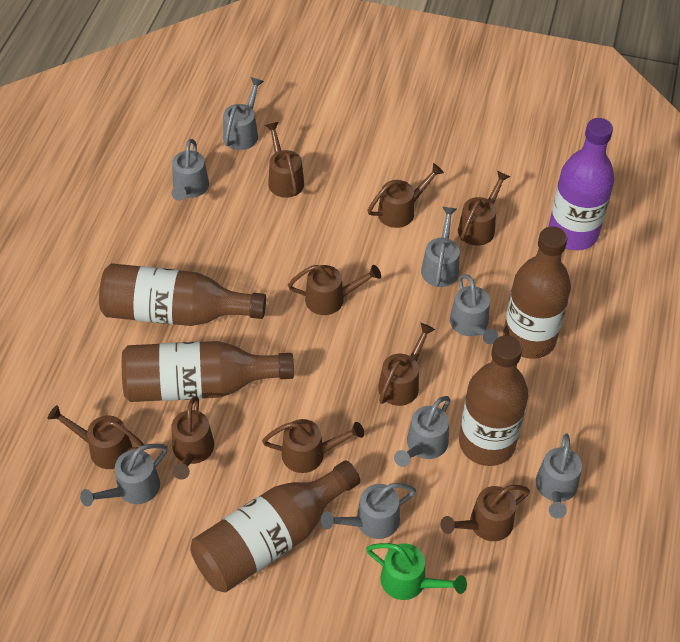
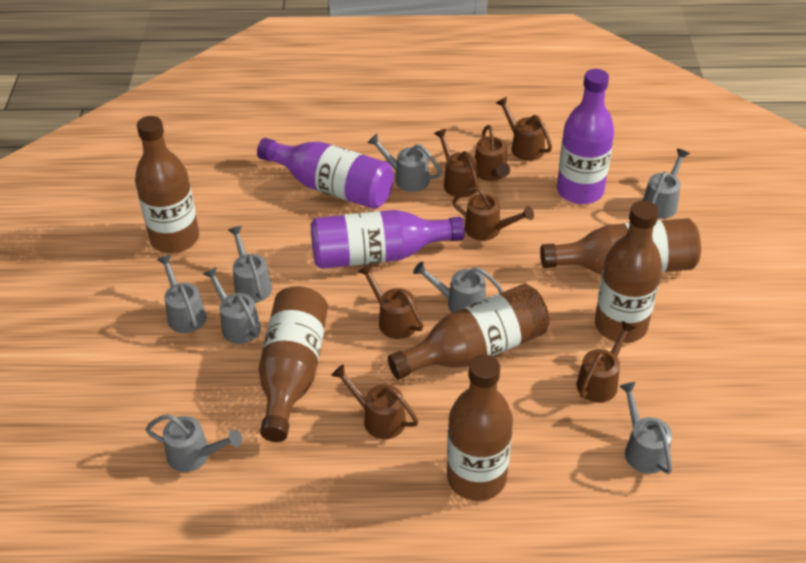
brown bottle: 5 -> 6
brown watering can: 9 -> 7
green watering can: 1 -> 0
purple bottle: 1 -> 3

